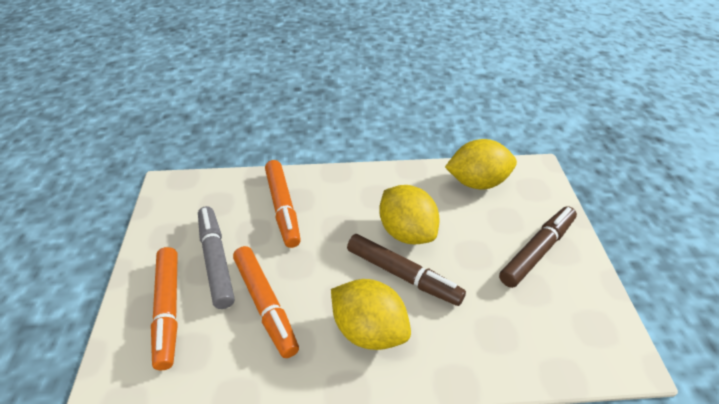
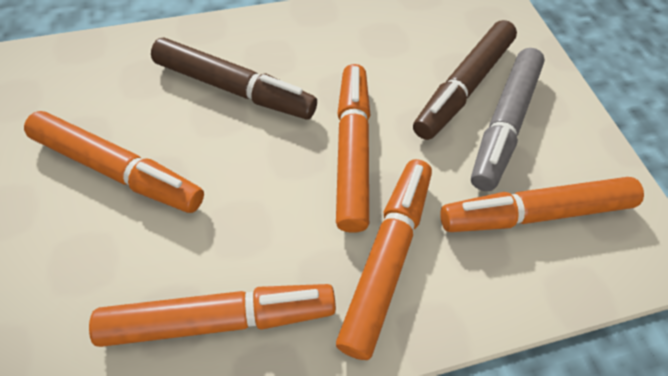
orange marker: 3 -> 5
yellow lemon: 3 -> 0

